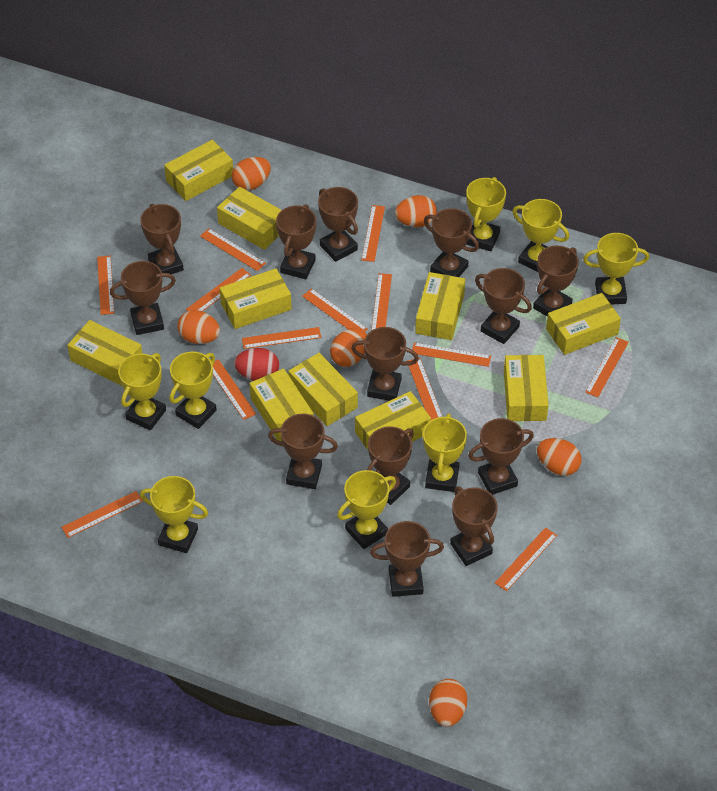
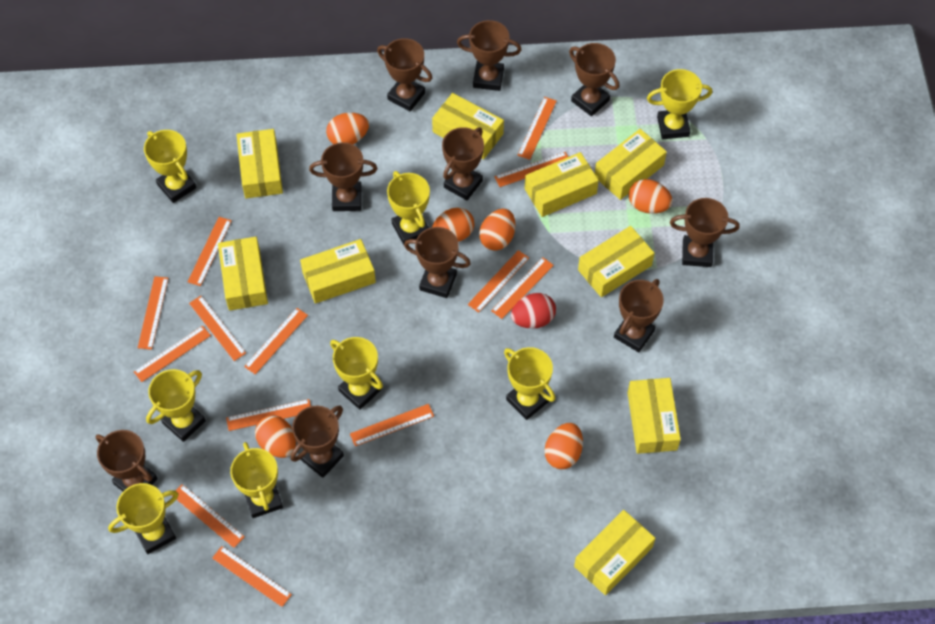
brown trophy: 13 -> 10
yellow box: 10 -> 9

